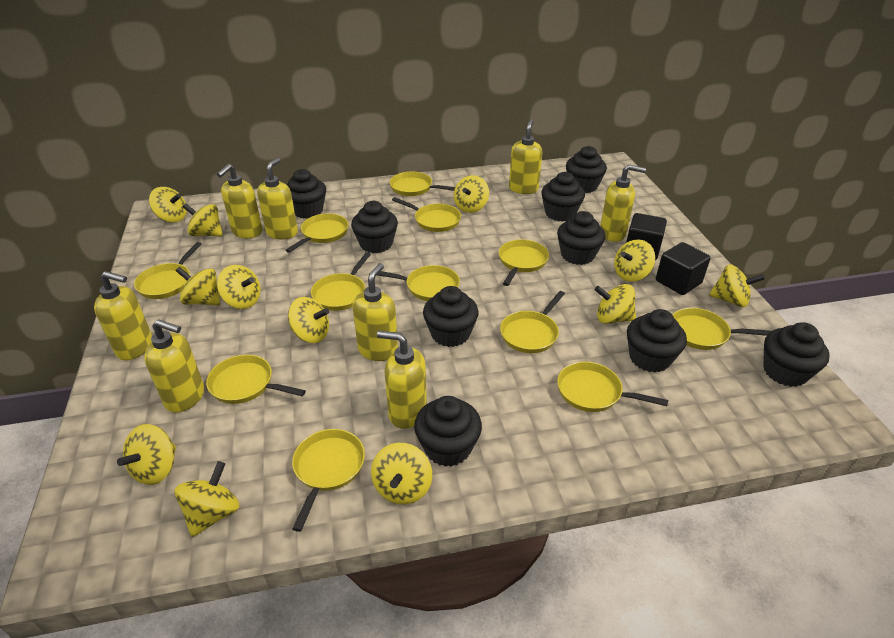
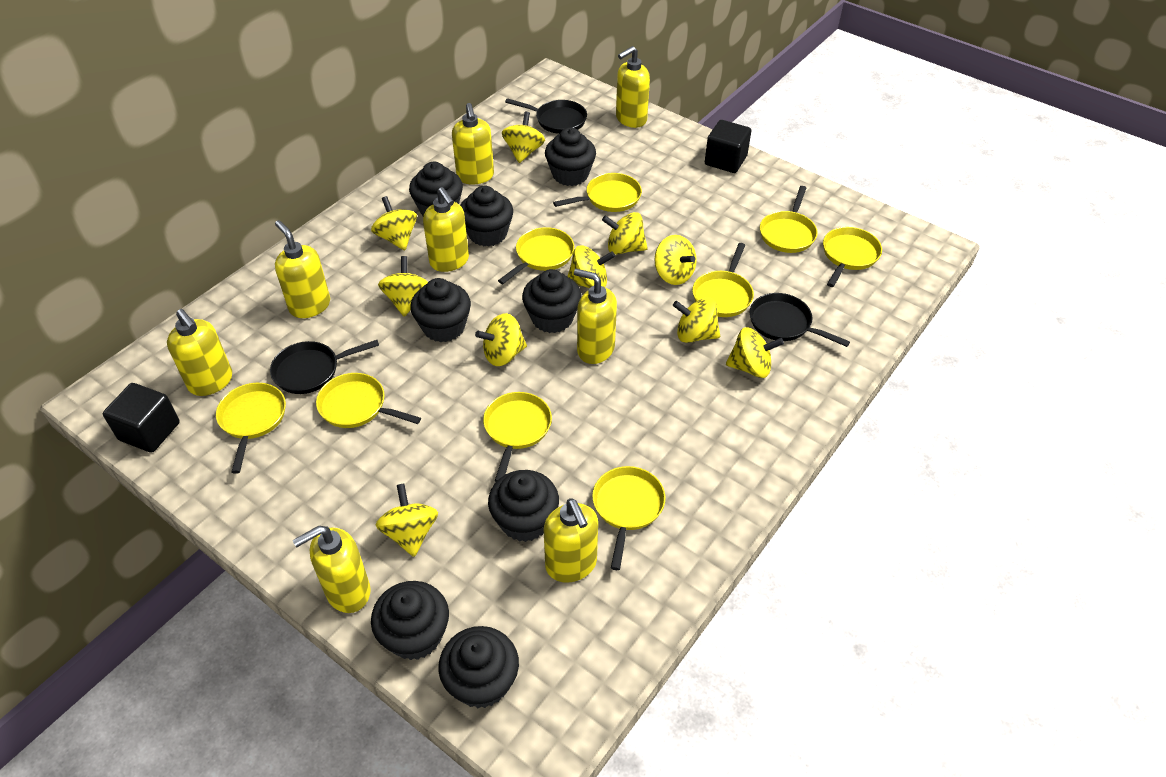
black cupcake: 9 -> 8
black pan: 0 -> 3
yellow pan: 12 -> 9
yellow spinning top: 12 -> 10

